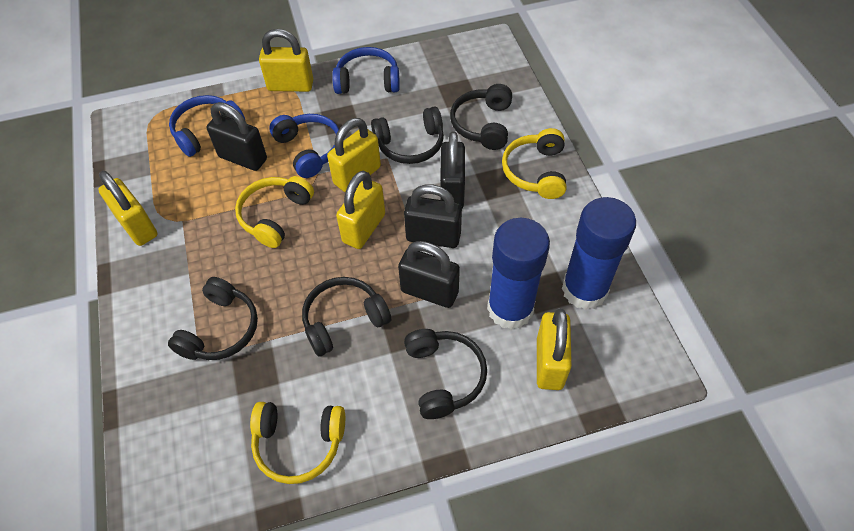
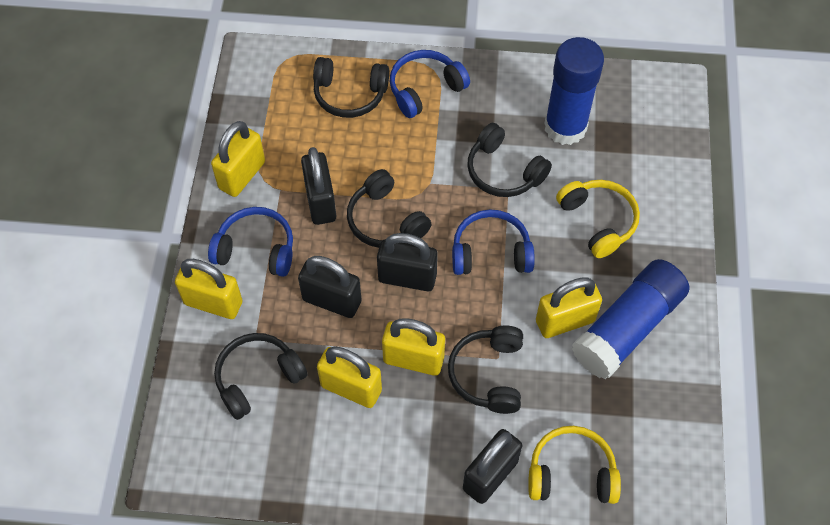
yellow headphones: 3 -> 2

